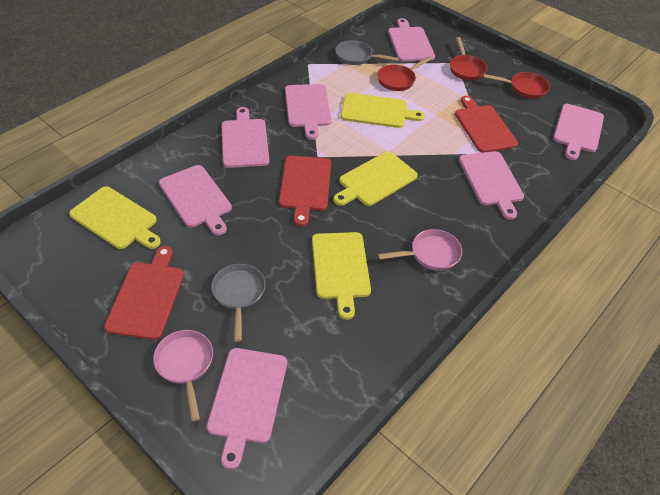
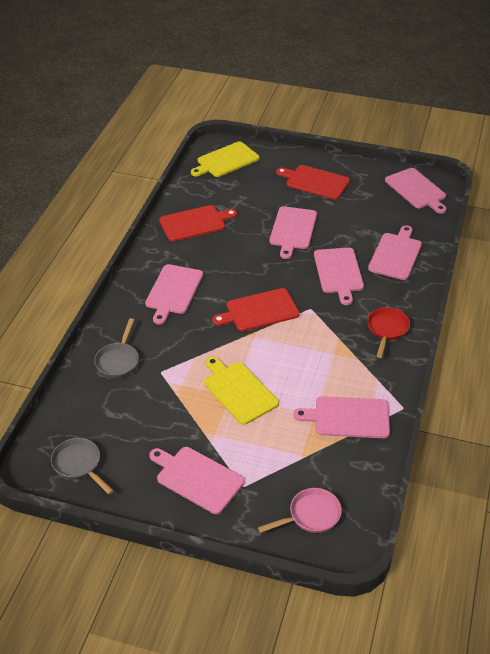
pink pan: 2 -> 1
red pan: 3 -> 1
yellow cutting board: 4 -> 2

